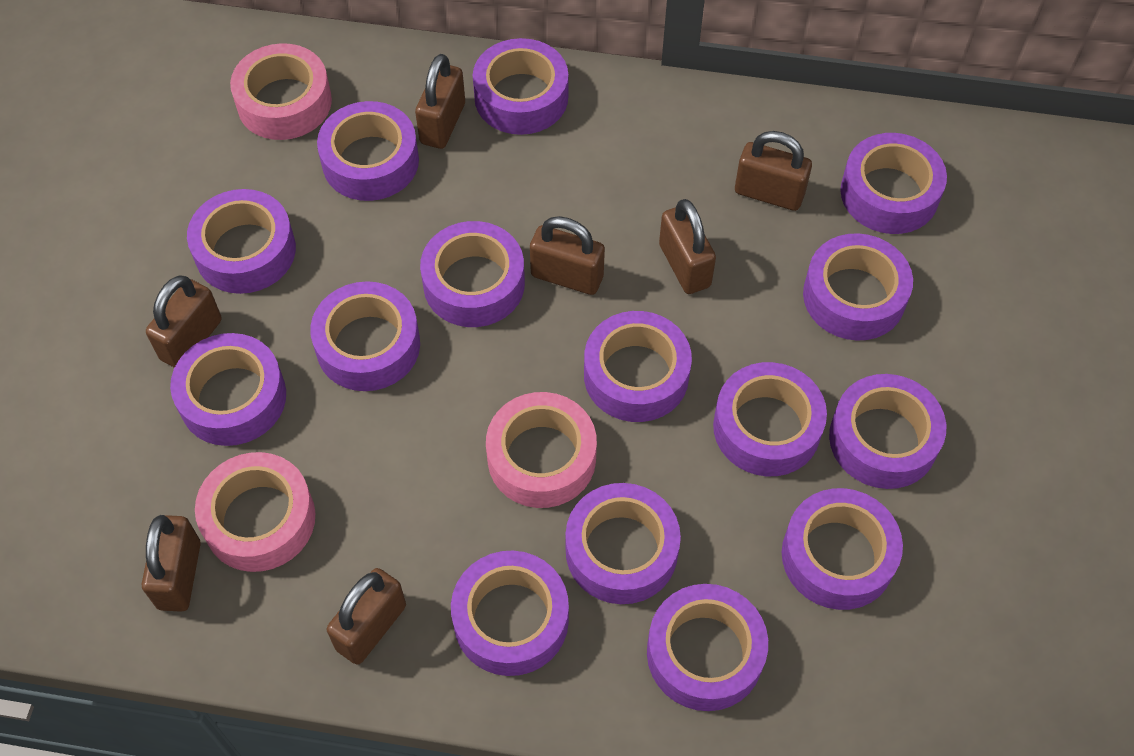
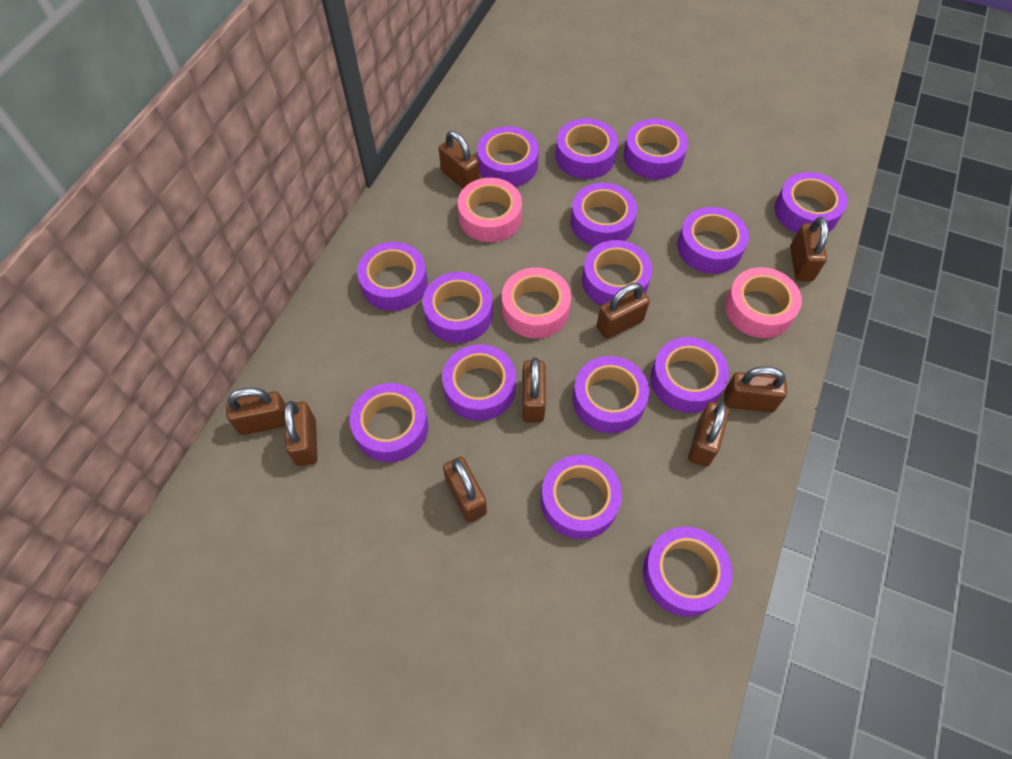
brown padlock: 7 -> 9

